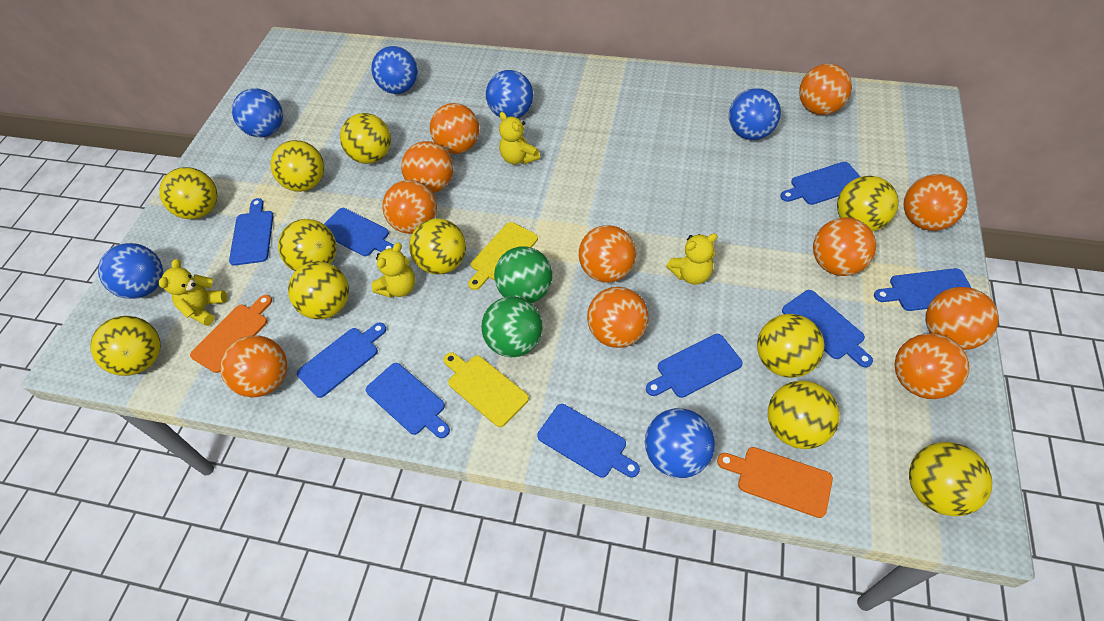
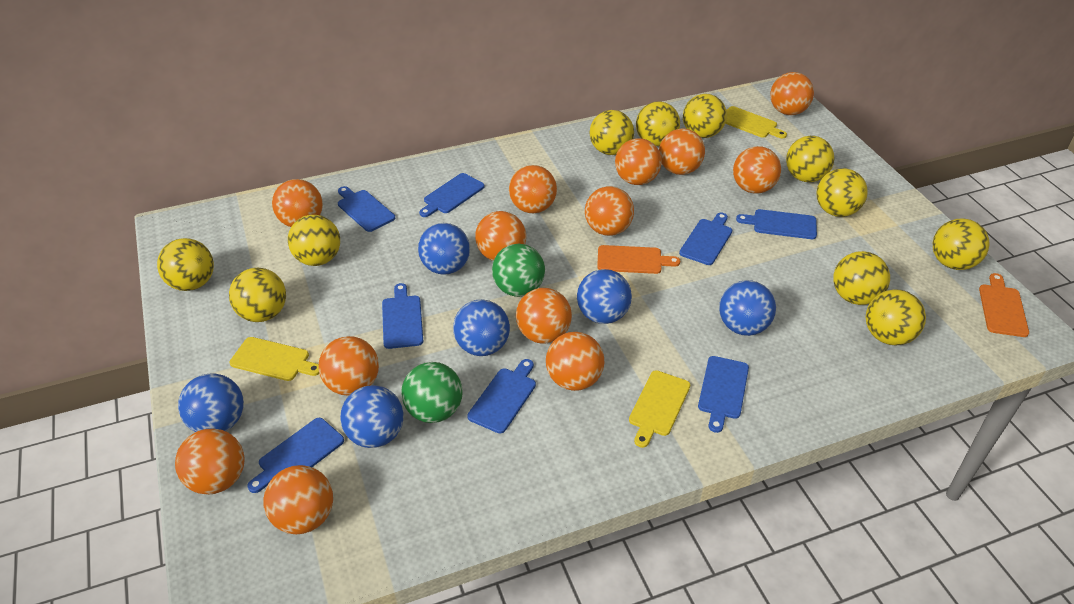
blue cutting board: 9 -> 8
orange ball: 11 -> 13
yellow cutting board: 2 -> 3
yellow teddy bear: 4 -> 0

